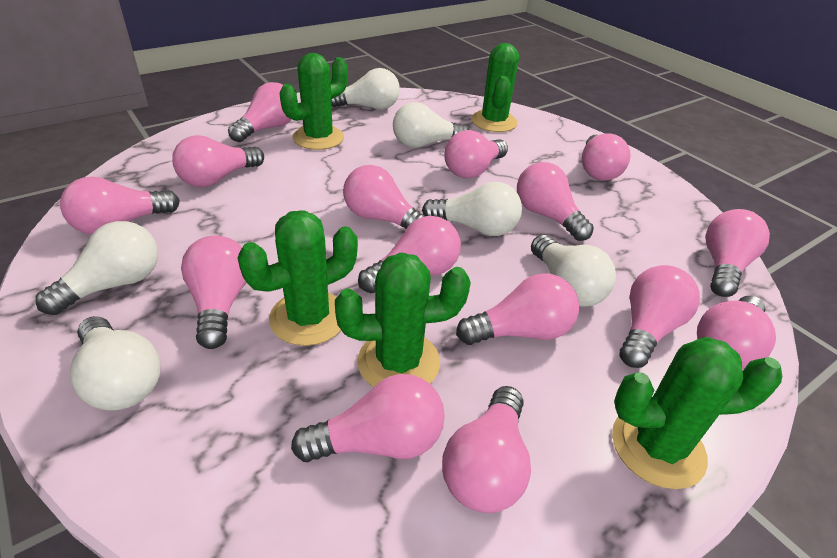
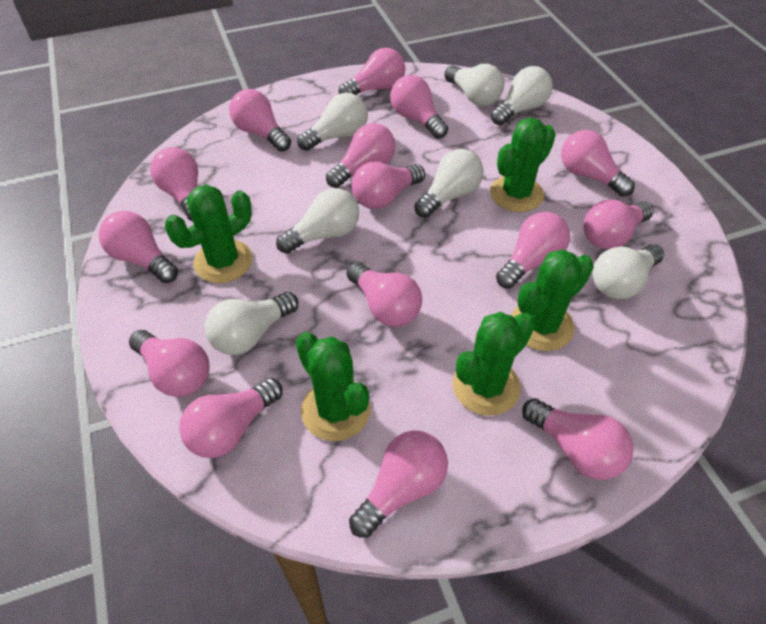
white light bulb: 6 -> 7

